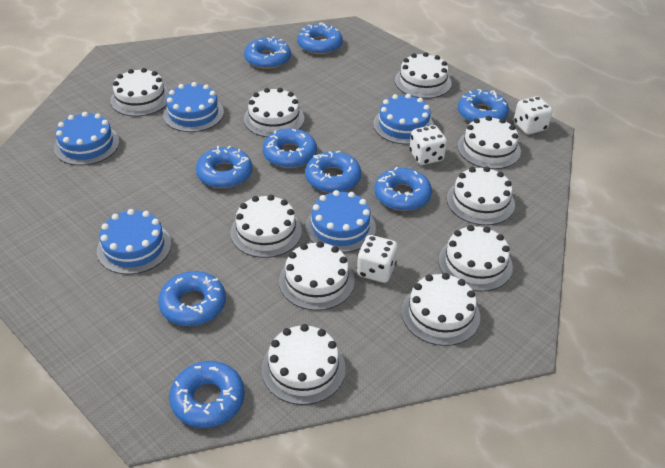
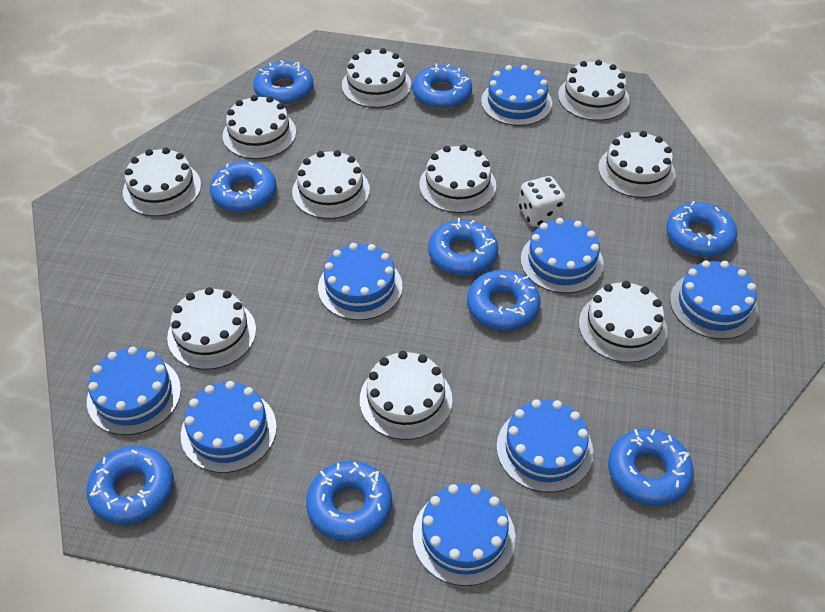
blue cake: 5 -> 8
white dice: 3 -> 1

